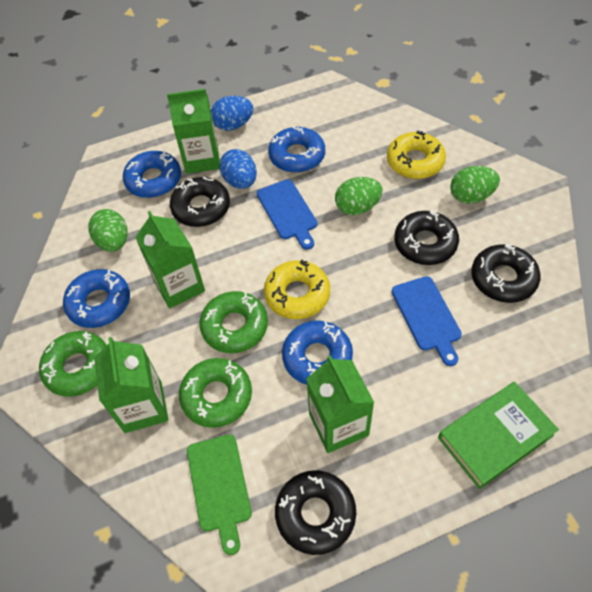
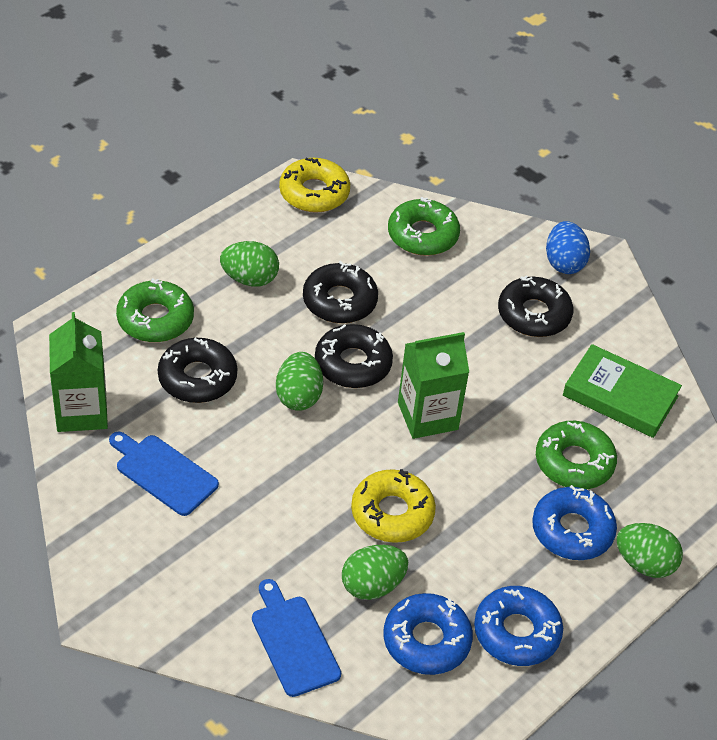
blue donut: 4 -> 3
blue egg: 2 -> 1
green carton: 4 -> 2
green cutting board: 1 -> 0
green egg: 3 -> 4

